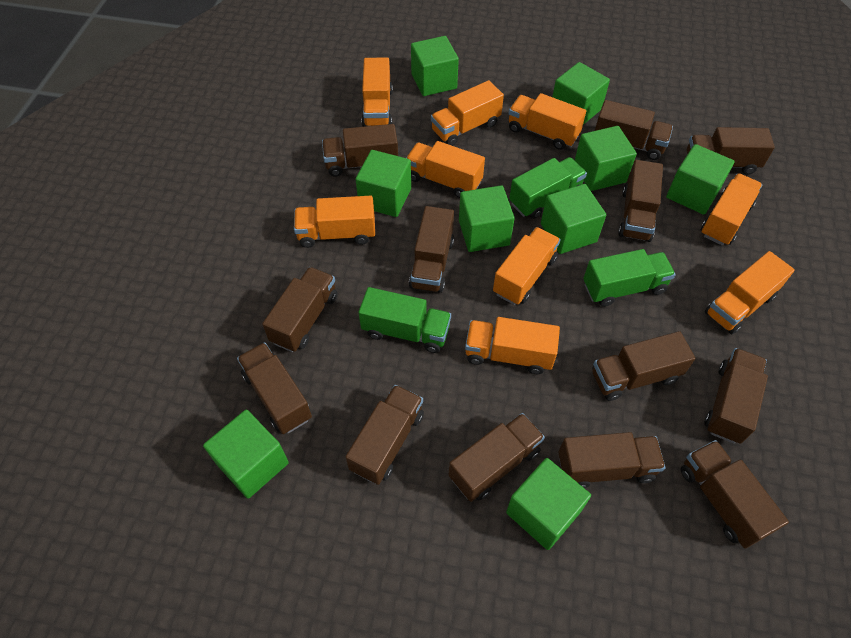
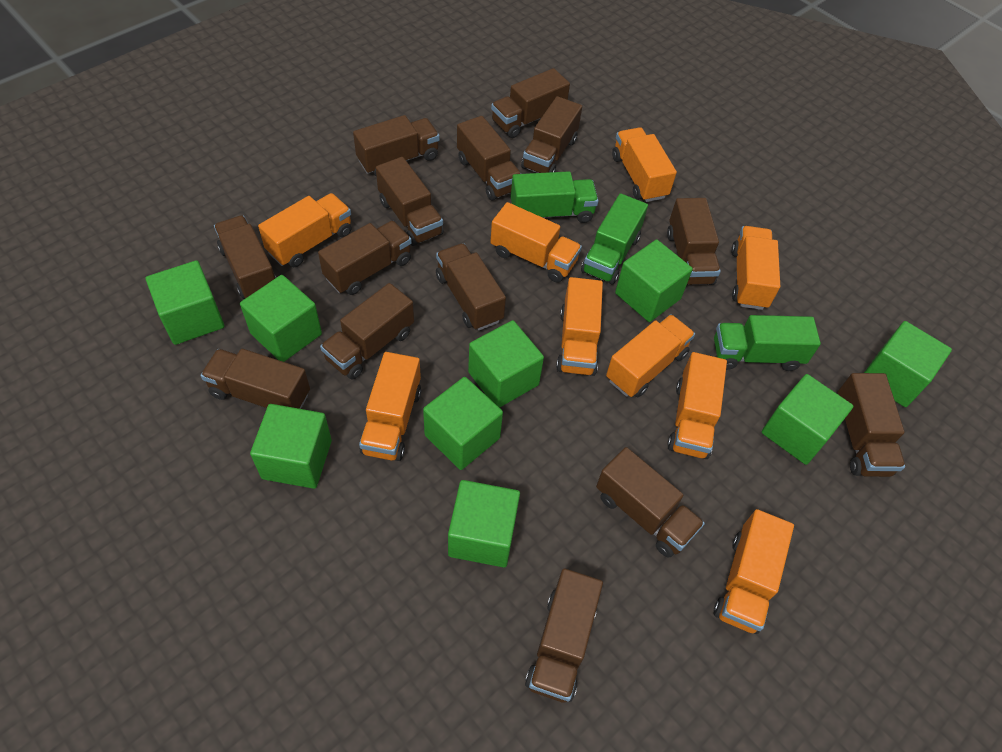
brown truck: 13 -> 14

